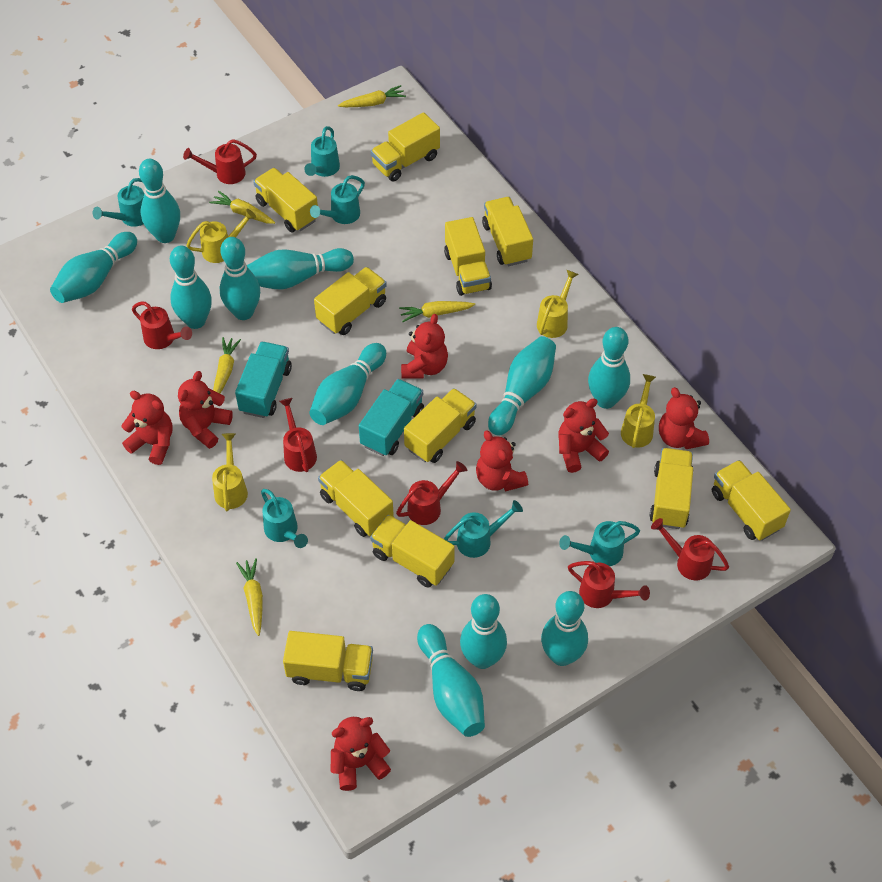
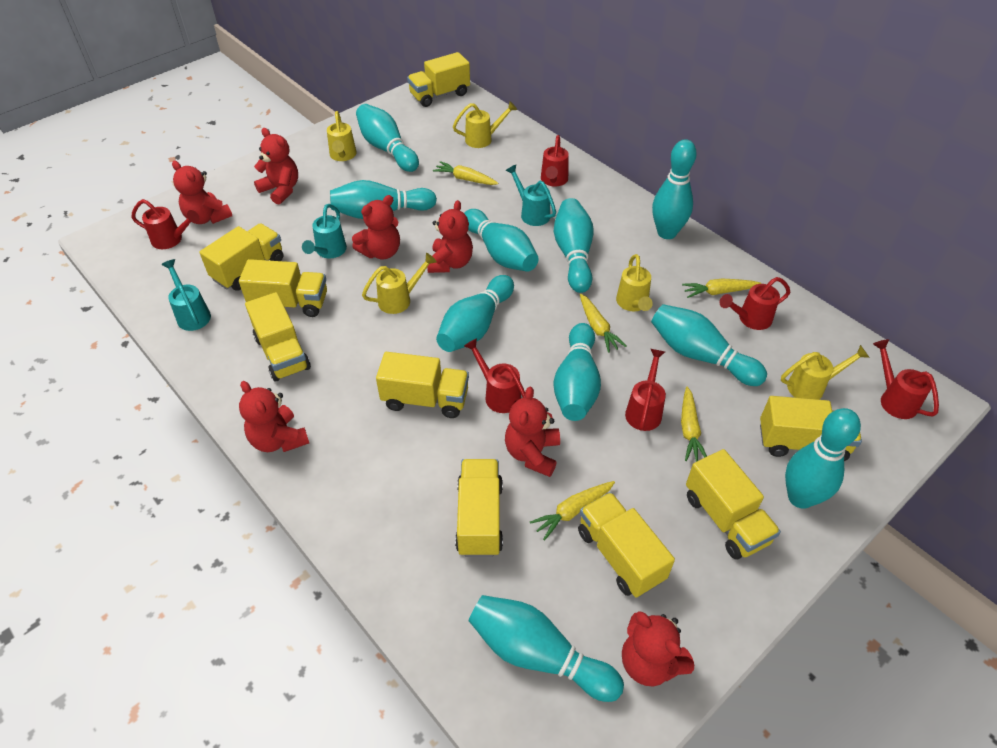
turquoise bowling pin: 11 -> 10
turquoise truck: 2 -> 0
turquoise watering can: 6 -> 3
yellow truck: 11 -> 9
yellow watering can: 4 -> 5

